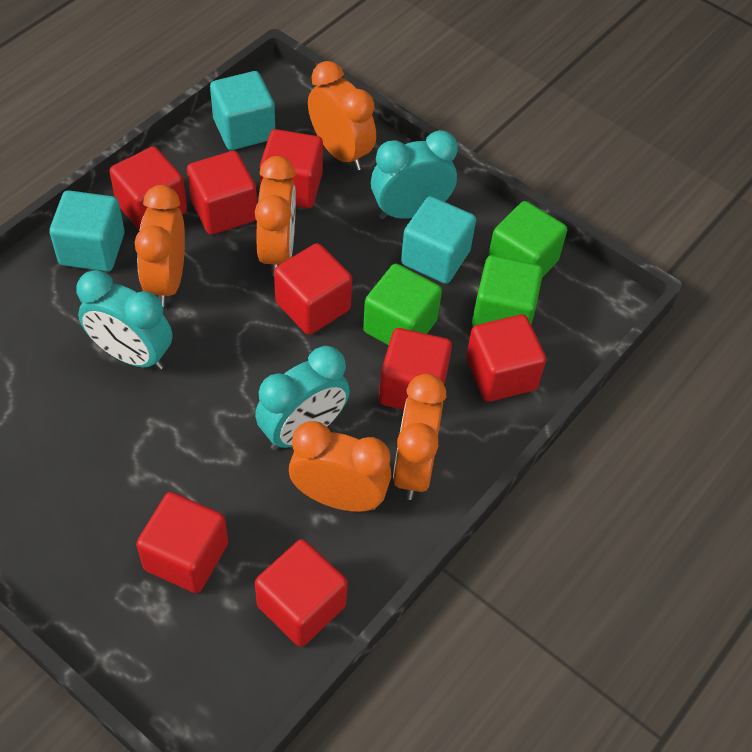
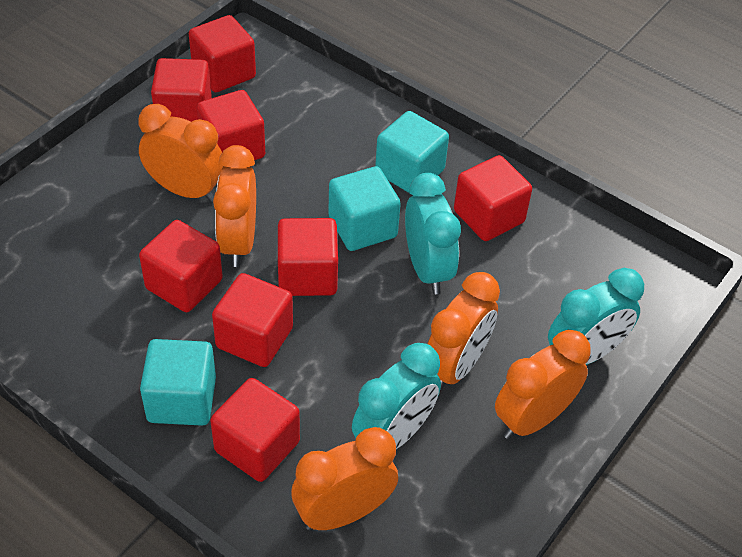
green cube: 3 -> 0

